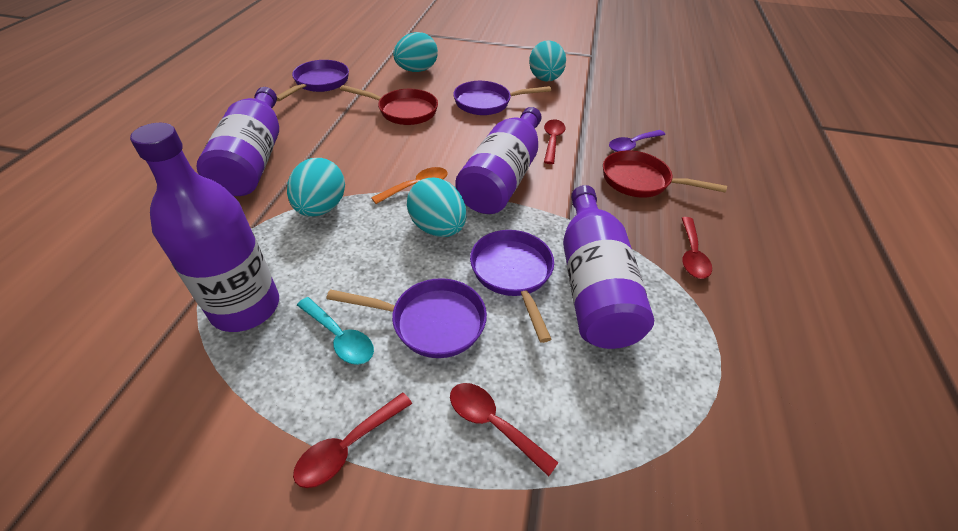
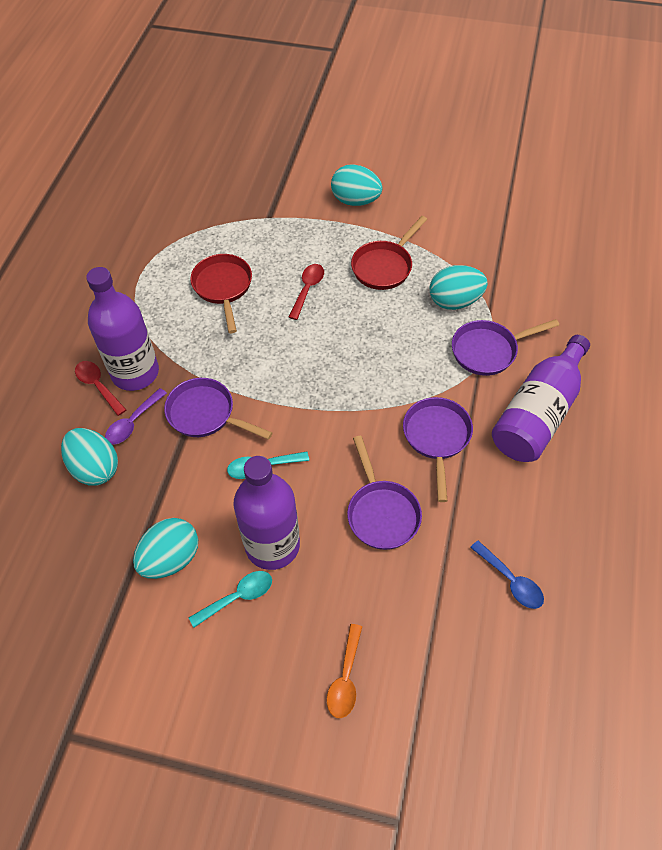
blue spoon: 0 -> 1
purple bottle: 4 -> 3
red spoon: 4 -> 2
turquoise spoon: 1 -> 2

